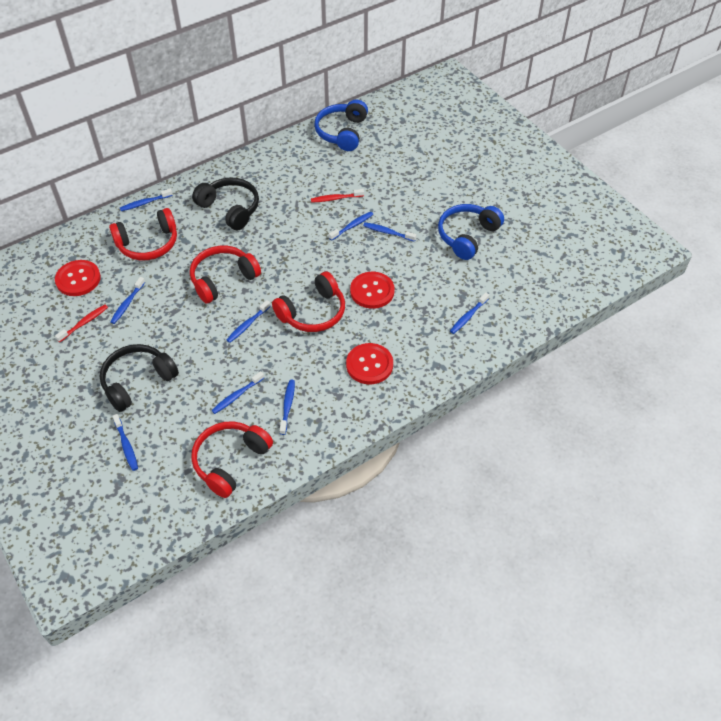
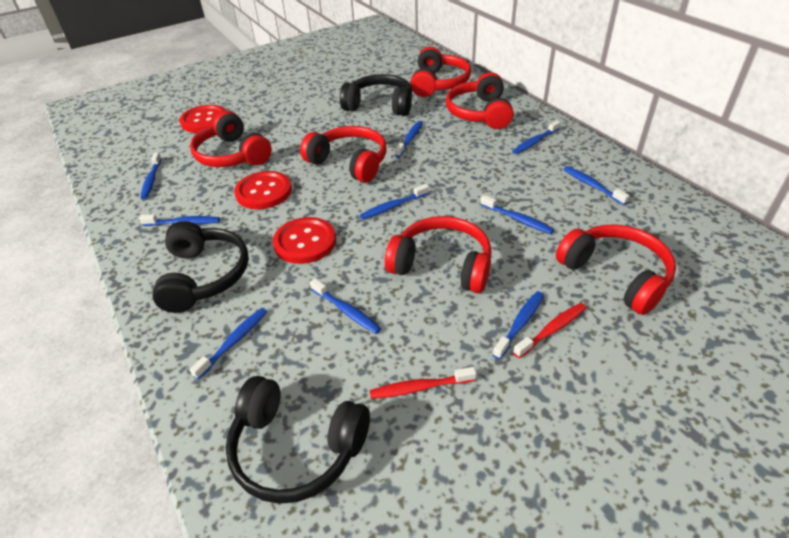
black headphones: 2 -> 3
blue headphones: 2 -> 0
blue toothbrush: 9 -> 10
red headphones: 4 -> 6

